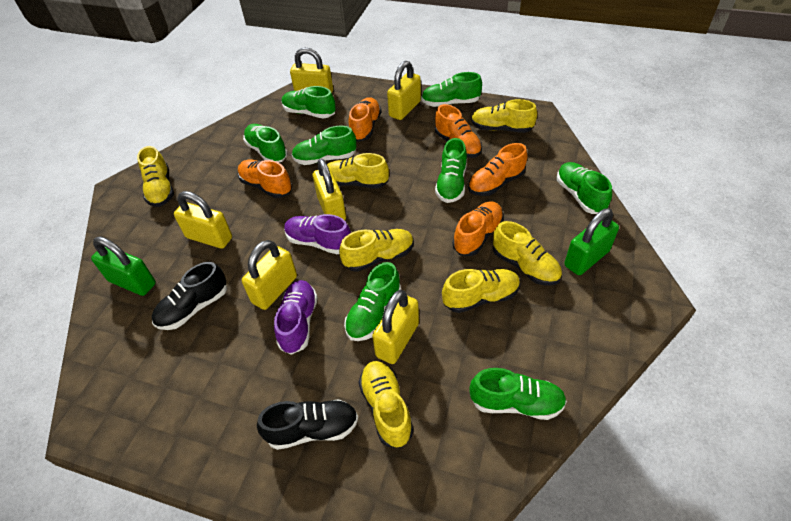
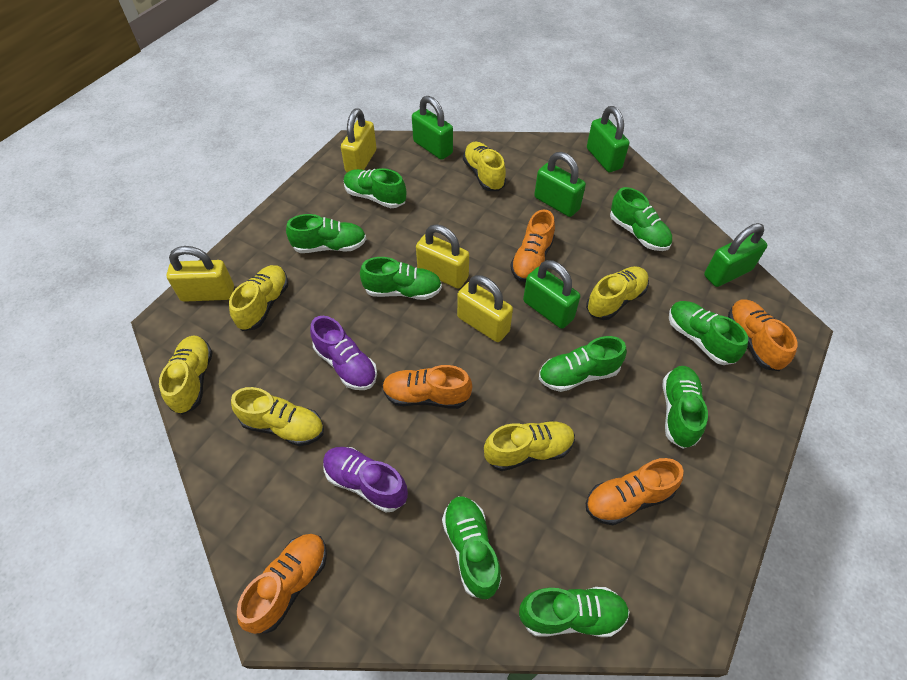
black shoe: 2 -> 0
green padlock: 2 -> 5
green shoe: 8 -> 9
yellow padlock: 6 -> 4
yellow shoe: 7 -> 6

